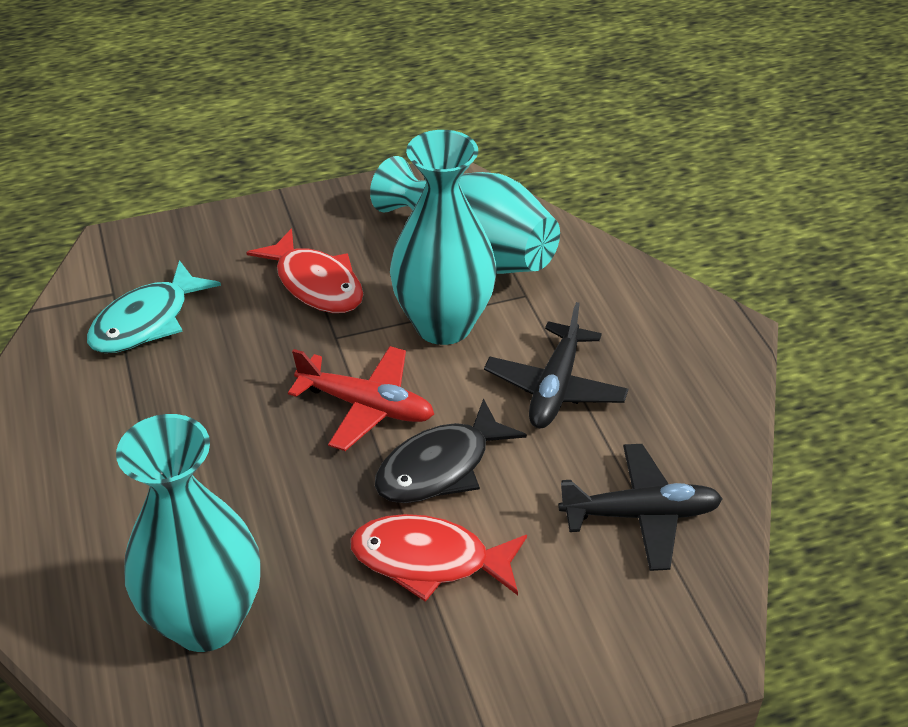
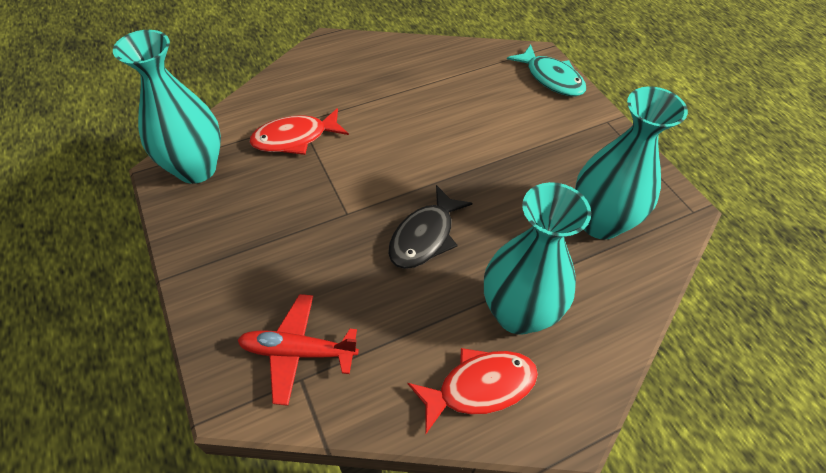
black plane: 2 -> 0

